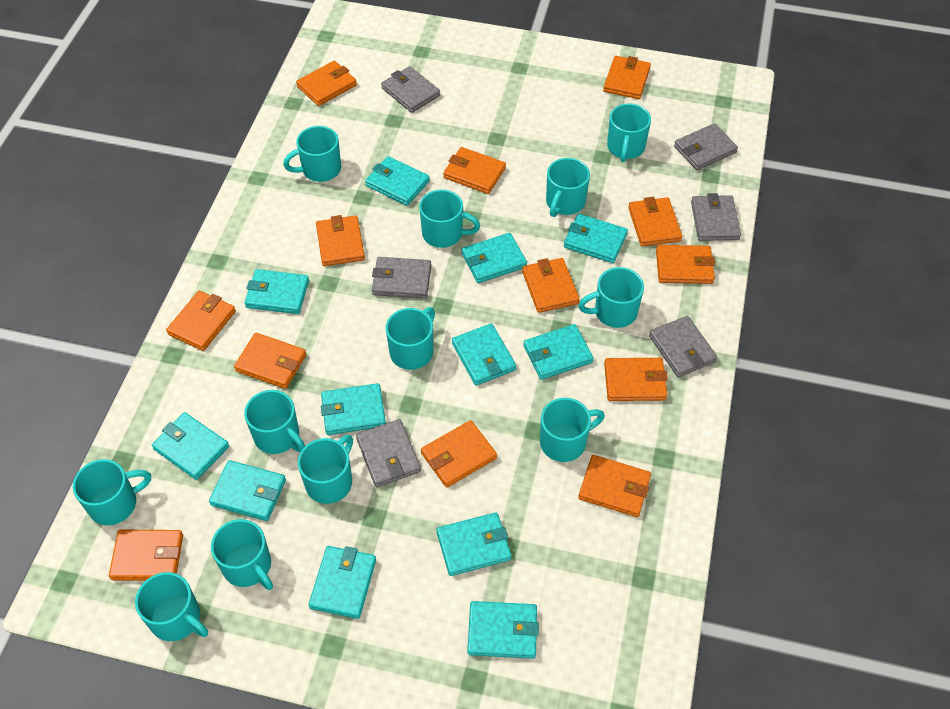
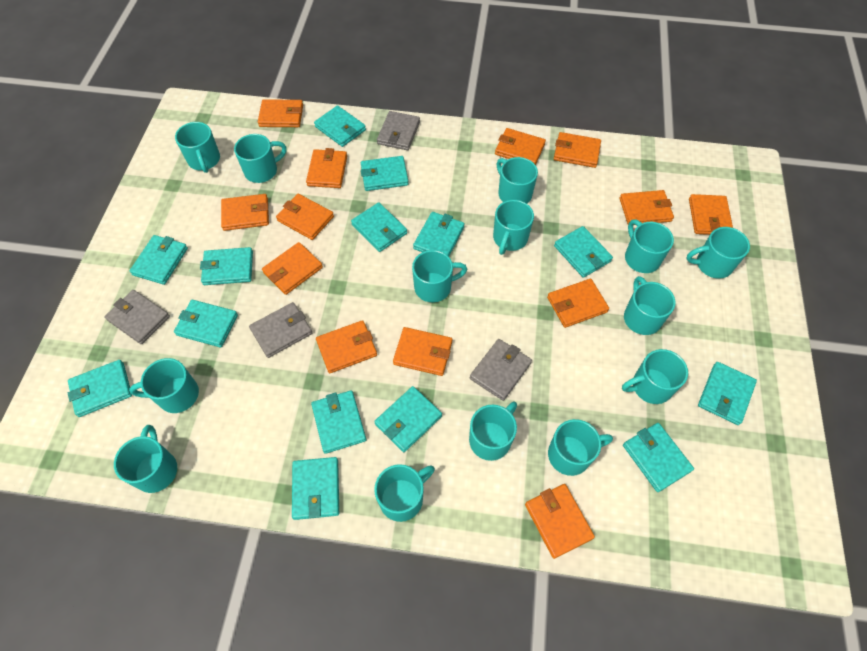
grey wallet: 6 -> 4
turquoise mug: 12 -> 14
turquoise wallet: 12 -> 14

